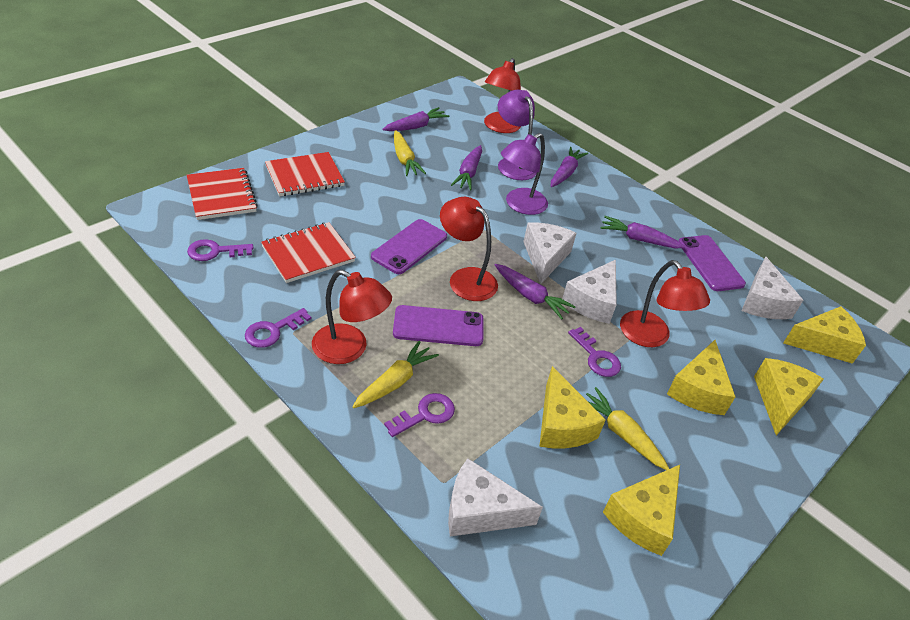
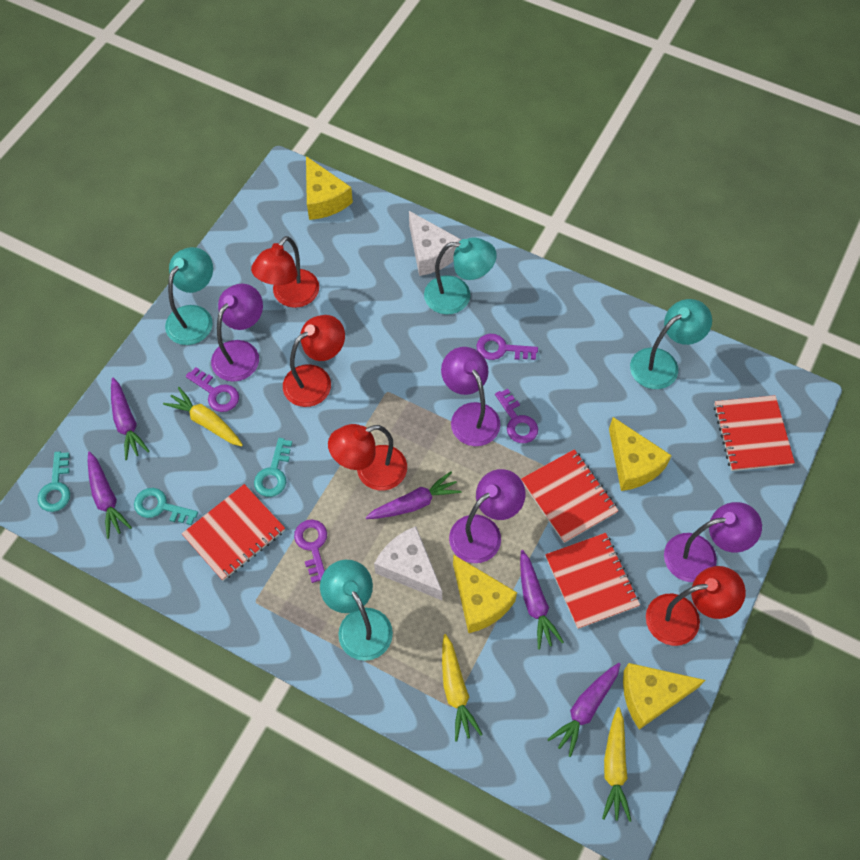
purple lamp: 2 -> 4
purple phone: 3 -> 0
red notebook: 3 -> 4
turquoise key: 0 -> 3
turquoise lamp: 0 -> 4
white cheese: 4 -> 2
yellow cheese: 5 -> 4

